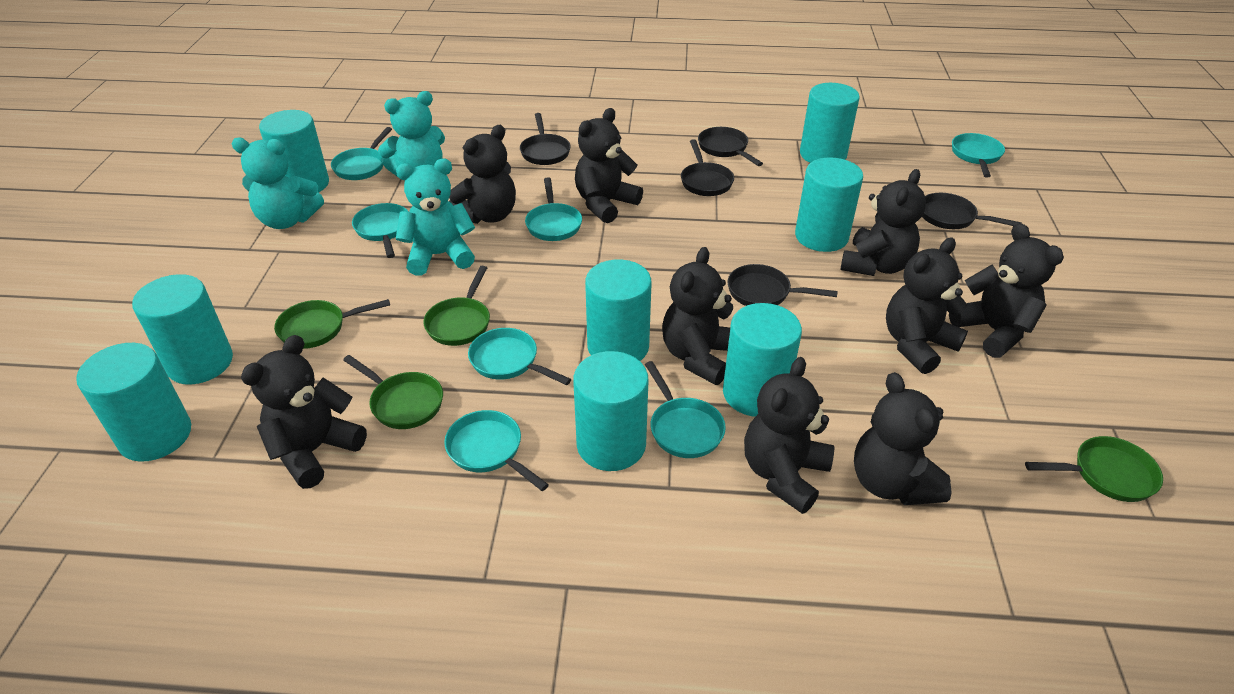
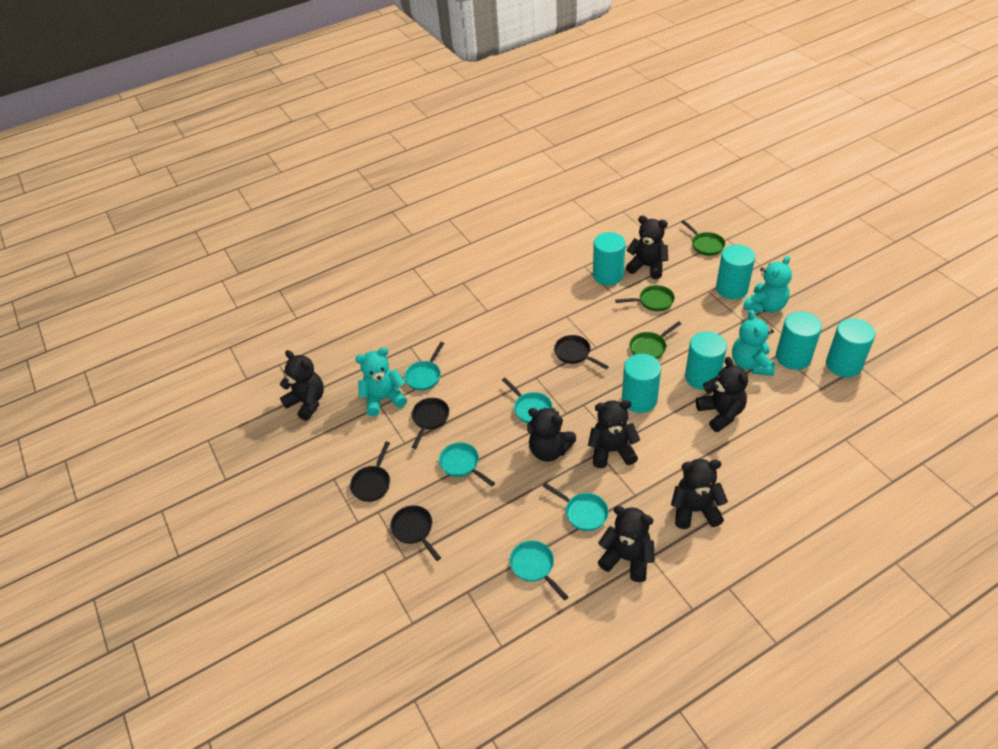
black pan: 5 -> 4
black teddy bear: 9 -> 7
green pan: 4 -> 3
turquoise cylinder: 8 -> 6
turquoise pan: 7 -> 5

